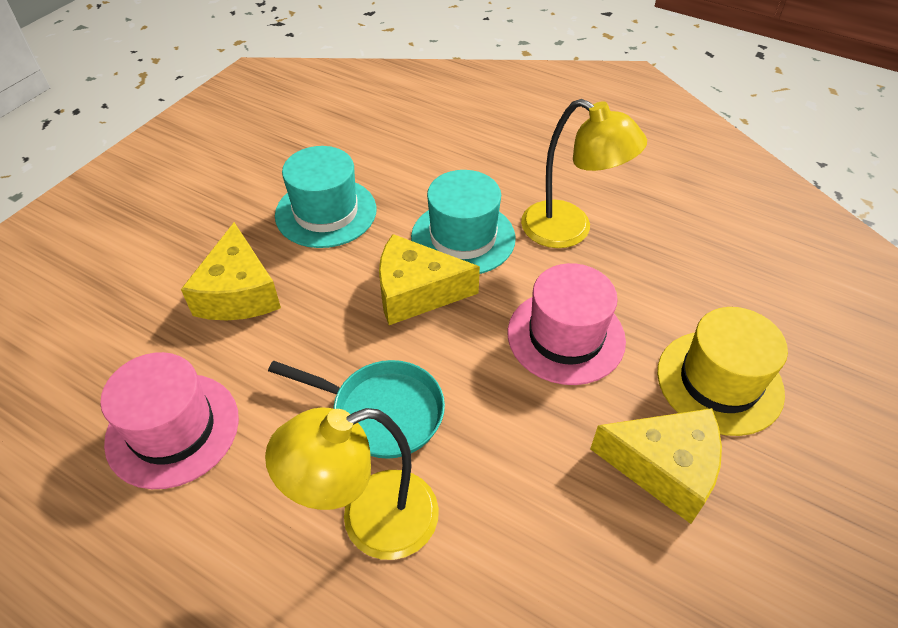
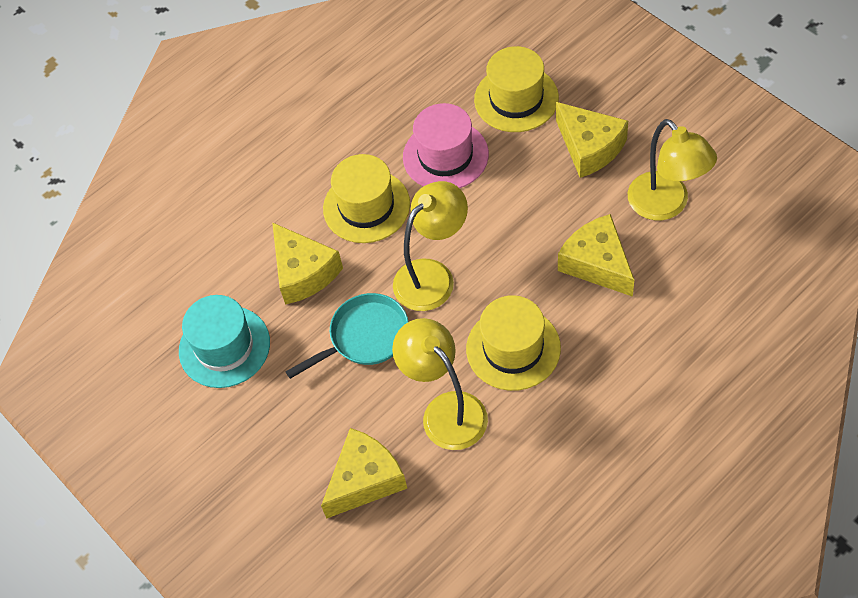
pink hat: 2 -> 1
turquoise hat: 2 -> 1
yellow cheese: 3 -> 4
yellow hat: 1 -> 3
yellow lamp: 2 -> 3

